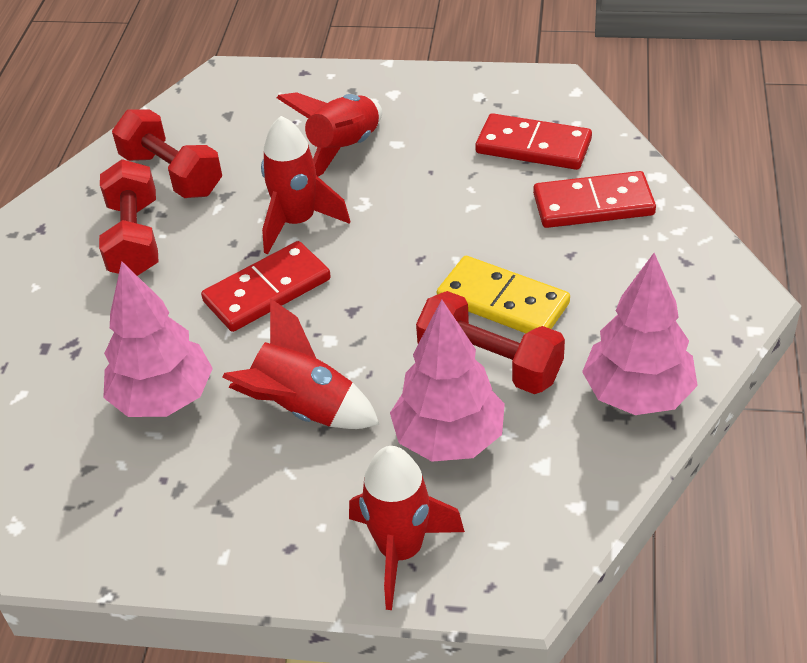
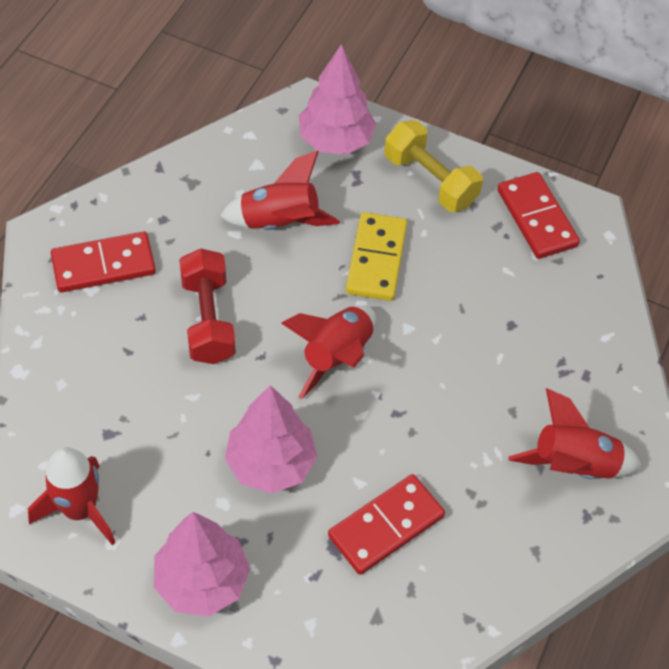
red dumbbell: 3 -> 1
yellow dumbbell: 0 -> 1

